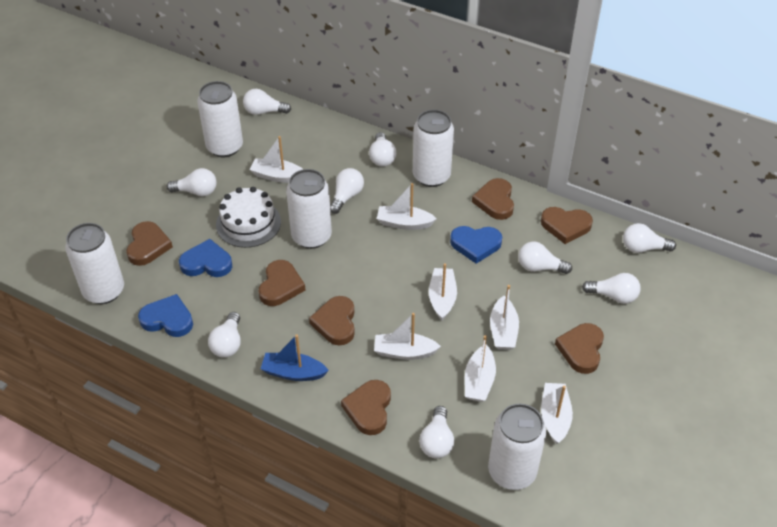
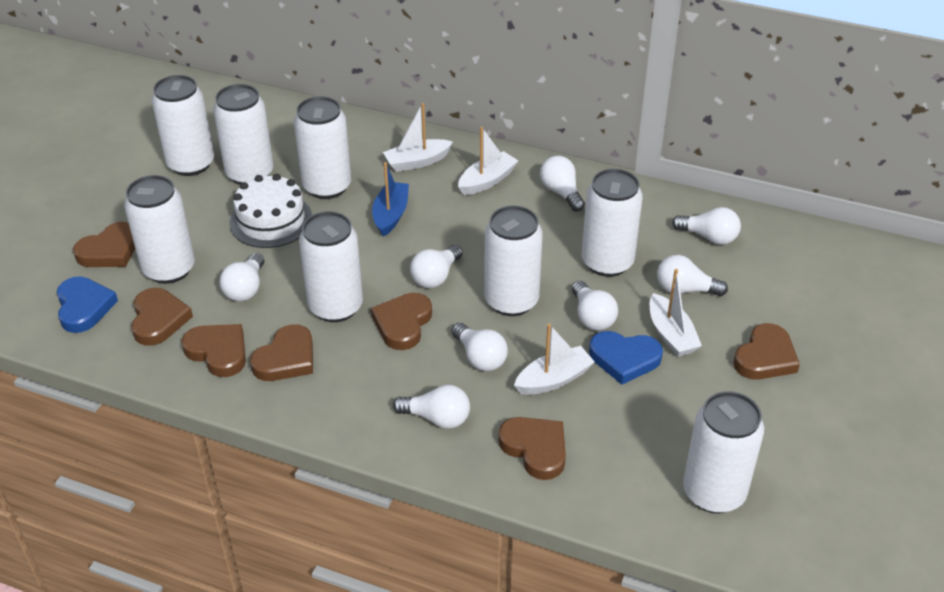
blue heart: 3 -> 2
white boat: 7 -> 4
white can: 5 -> 8
white light bulb: 9 -> 8

